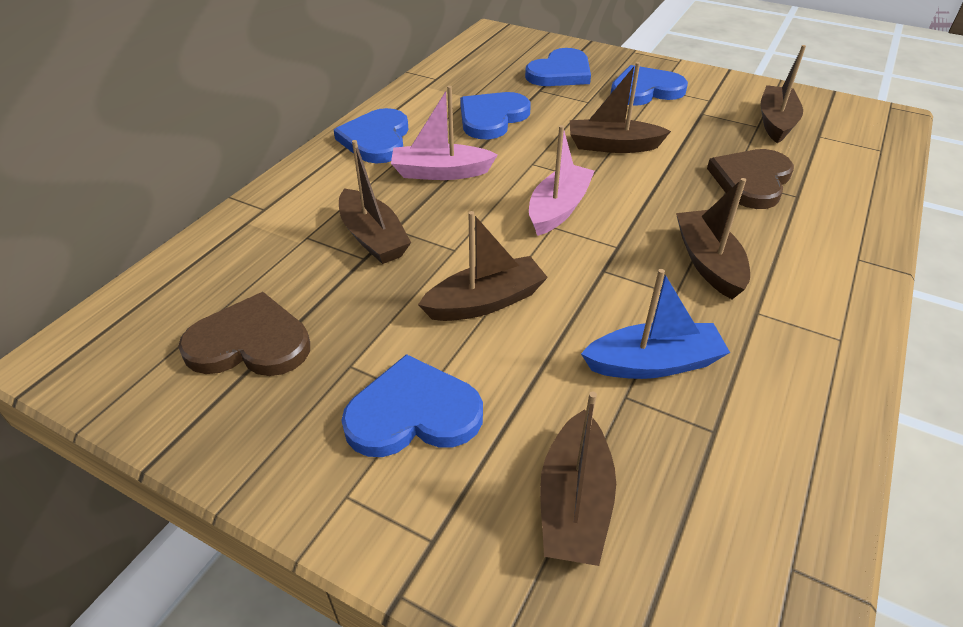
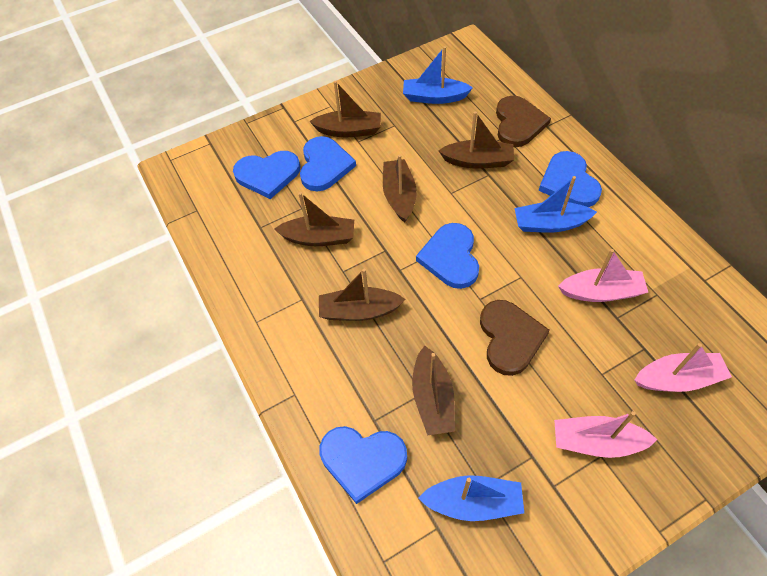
blue boat: 1 -> 3
pink boat: 2 -> 3

